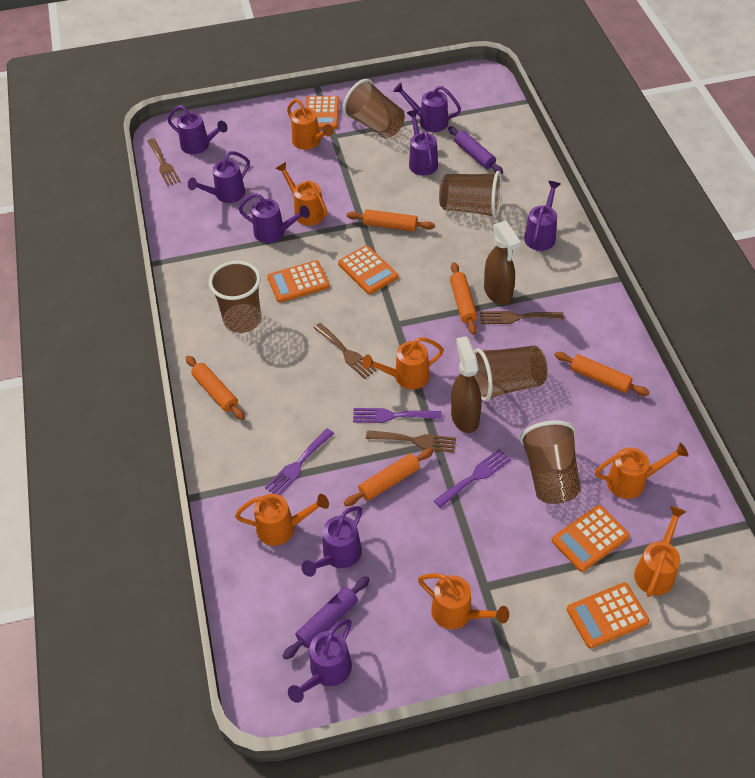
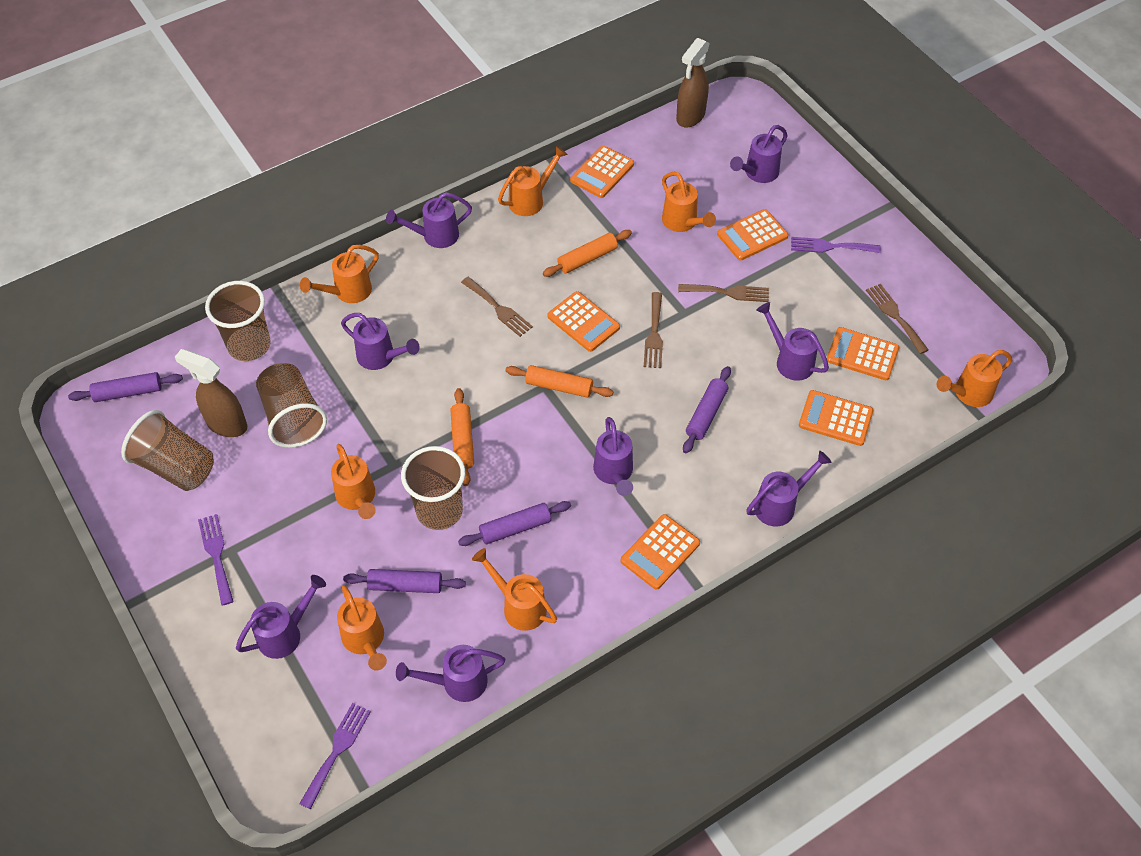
brown cup: 5 -> 4
orange calculator: 5 -> 6
orange rolling pin: 5 -> 3
purple rolling pin: 2 -> 4

